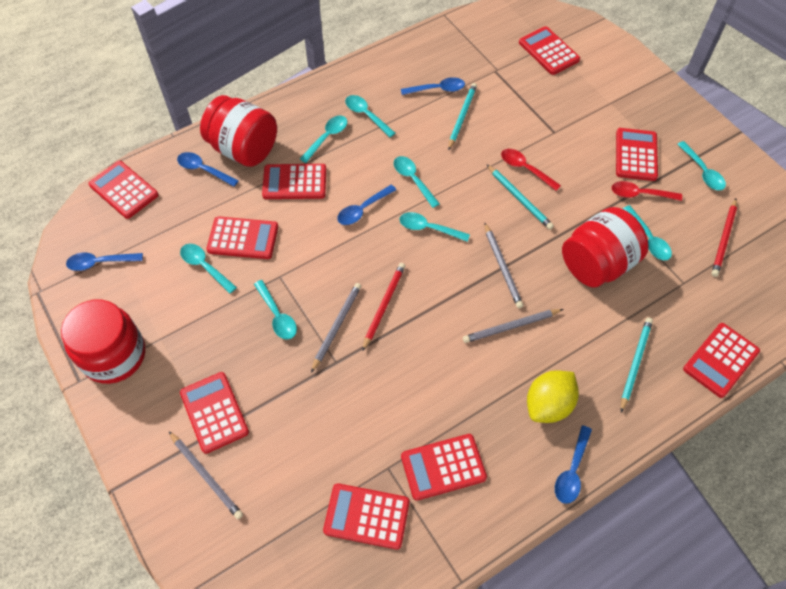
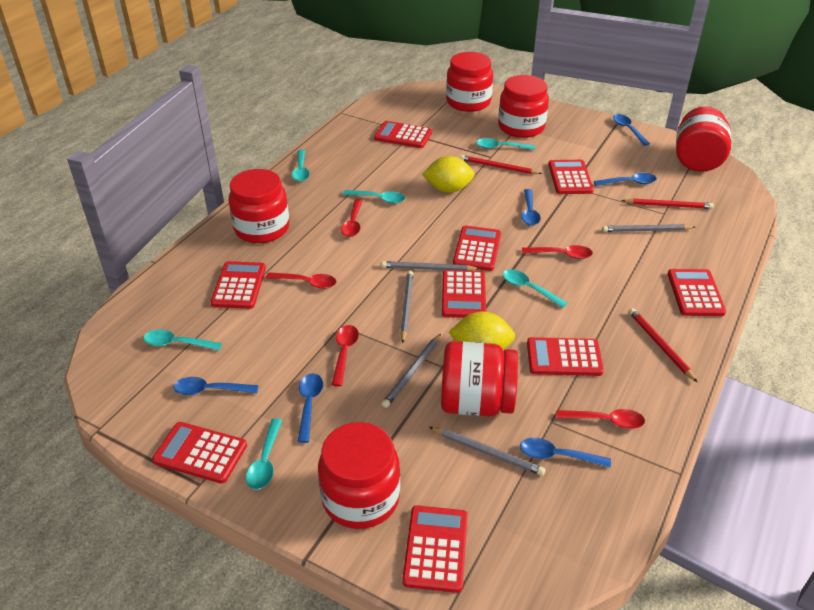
blue spoon: 5 -> 6
grey pencil: 4 -> 5
red jar: 3 -> 6
red pencil: 2 -> 3
red spoon: 2 -> 5
turquoise pencil: 3 -> 0
turquoise spoon: 8 -> 6
yellow lemon: 1 -> 2

